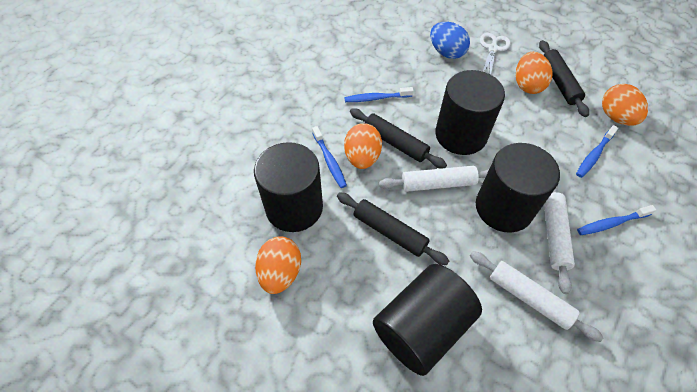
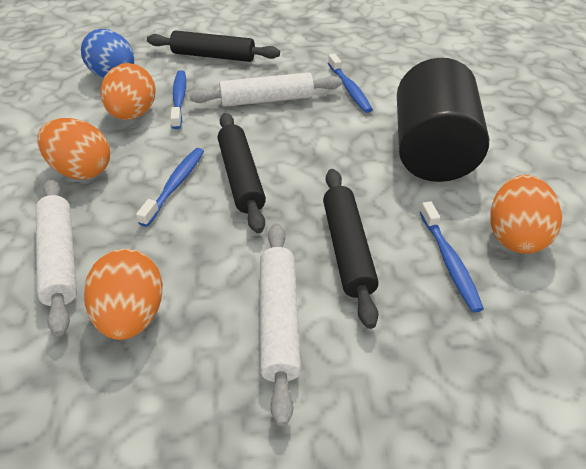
black cylinder: 4 -> 1
white scissors: 1 -> 0

